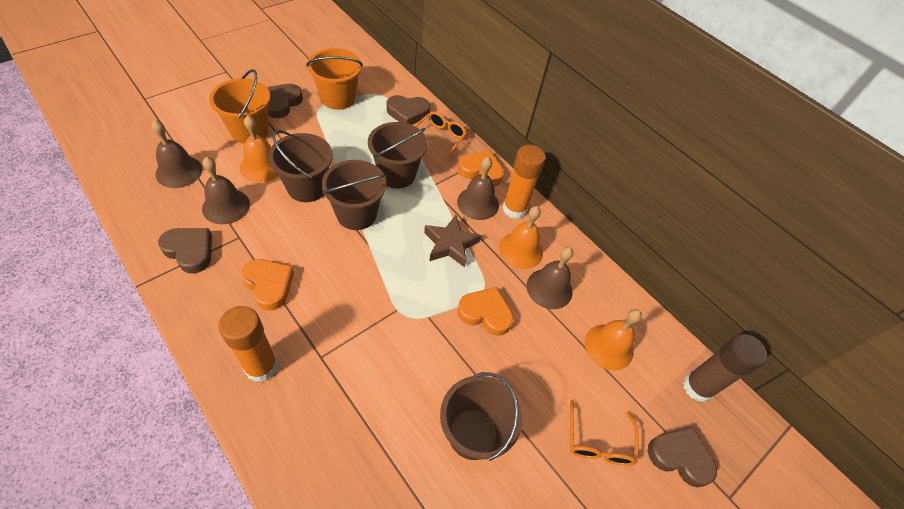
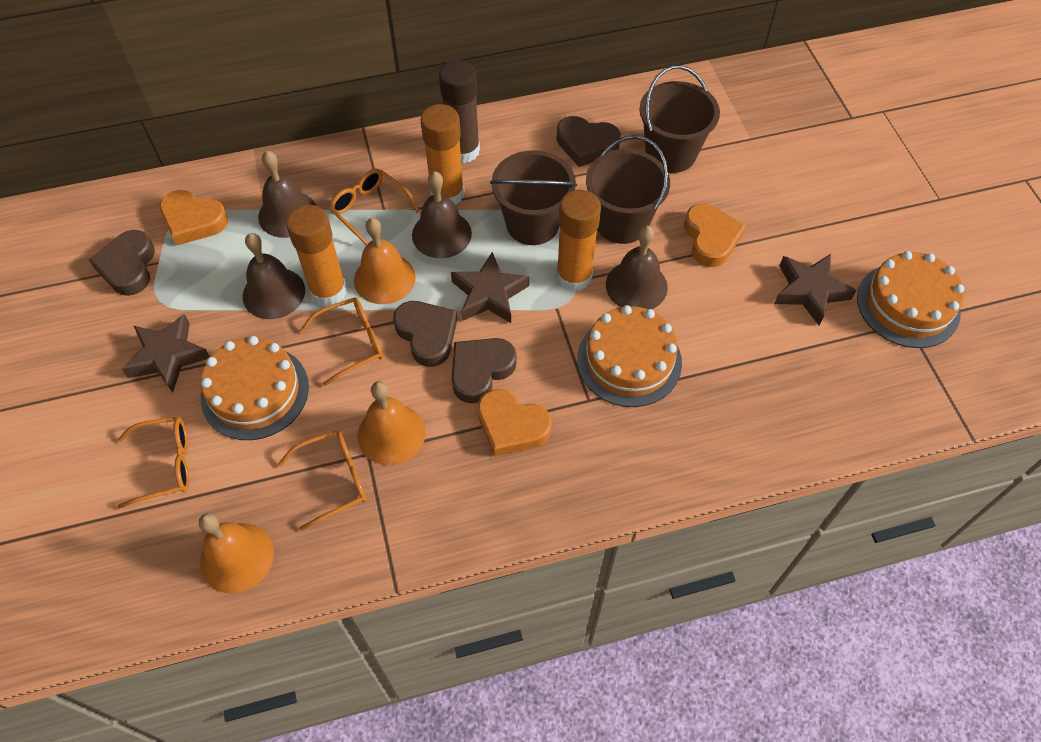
brown bucket: 4 -> 3
brown star: 1 -> 3
orange bucket: 2 -> 0
orange cake: 0 -> 3
orange glasses: 2 -> 4
orange glue stick: 2 -> 3

